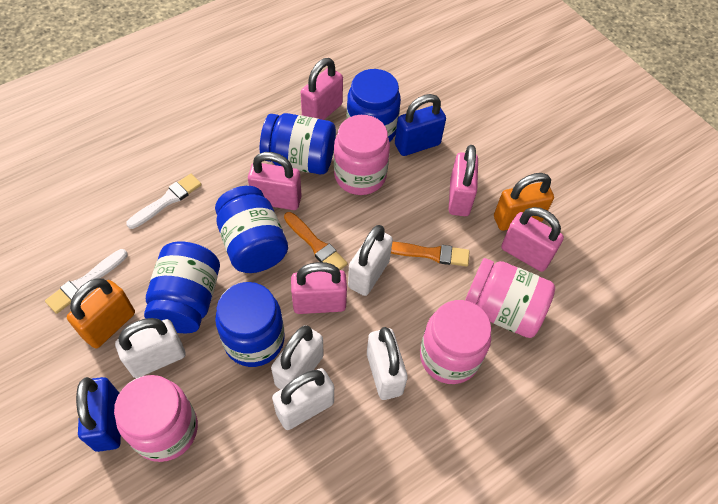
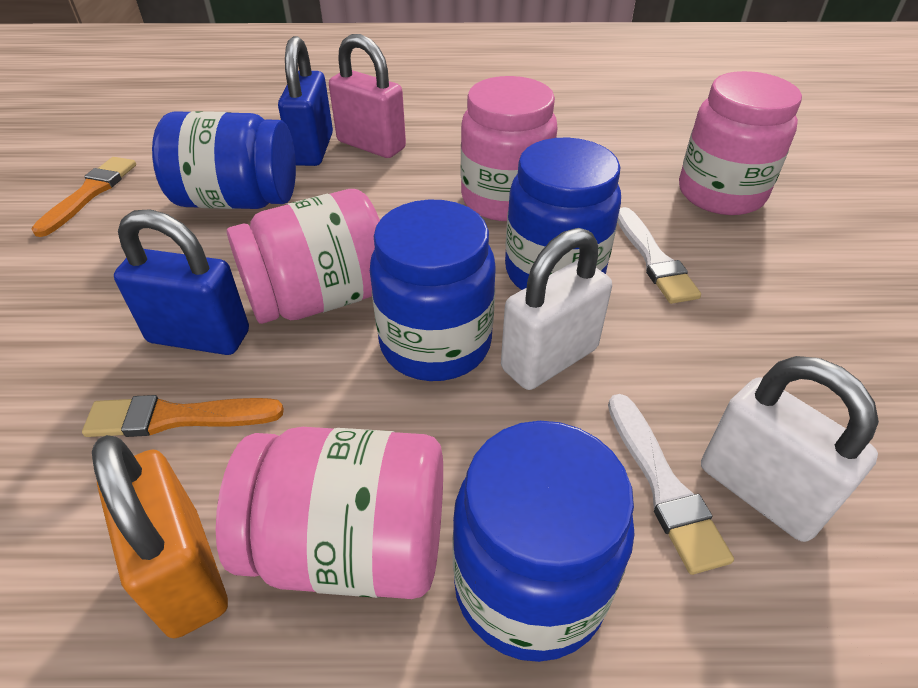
blue jar: 5 -> 4
orange padlock: 2 -> 1
pink padlock: 5 -> 1
white padlock: 5 -> 2

